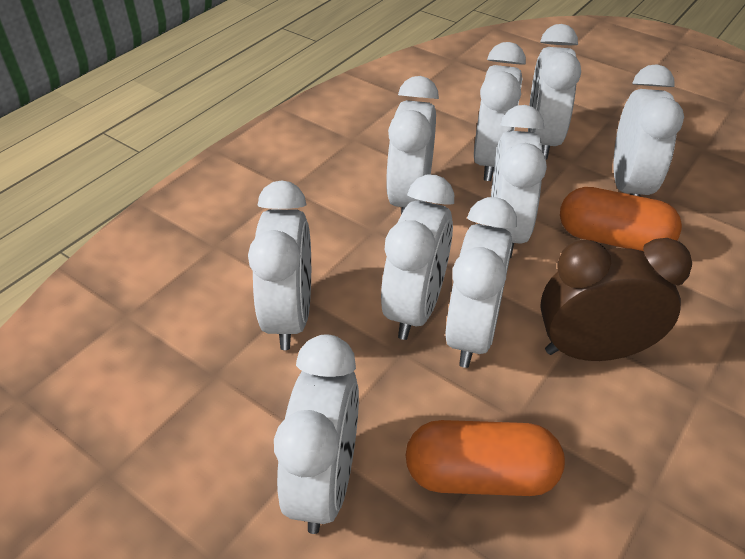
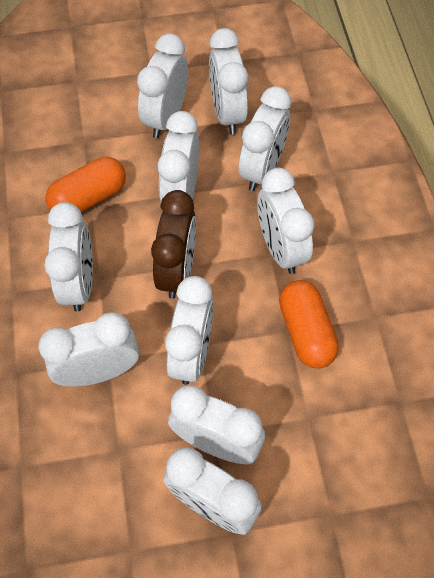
white clock: 9 -> 10

